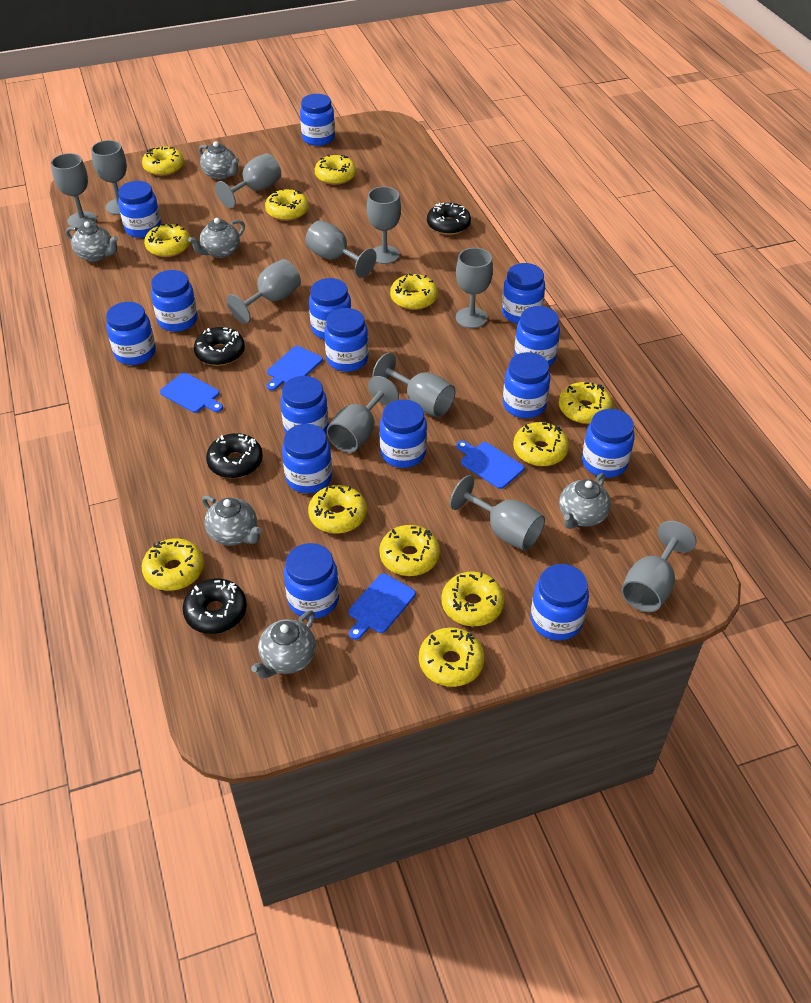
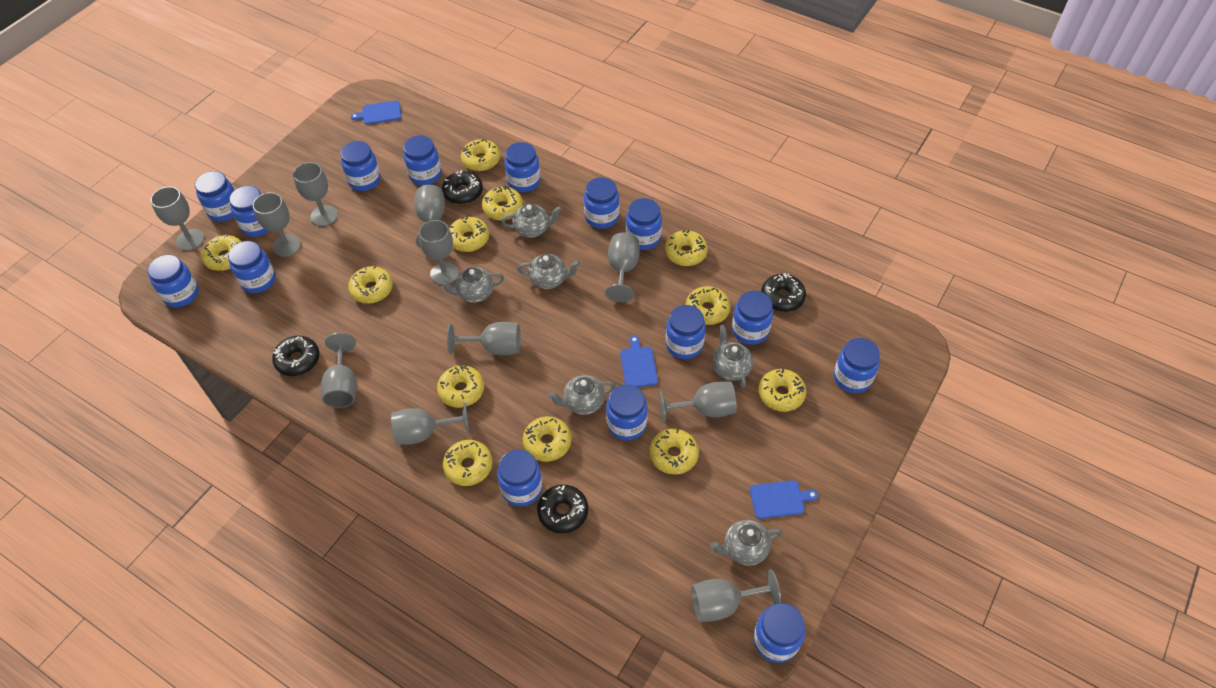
blue cutting board: 4 -> 3

